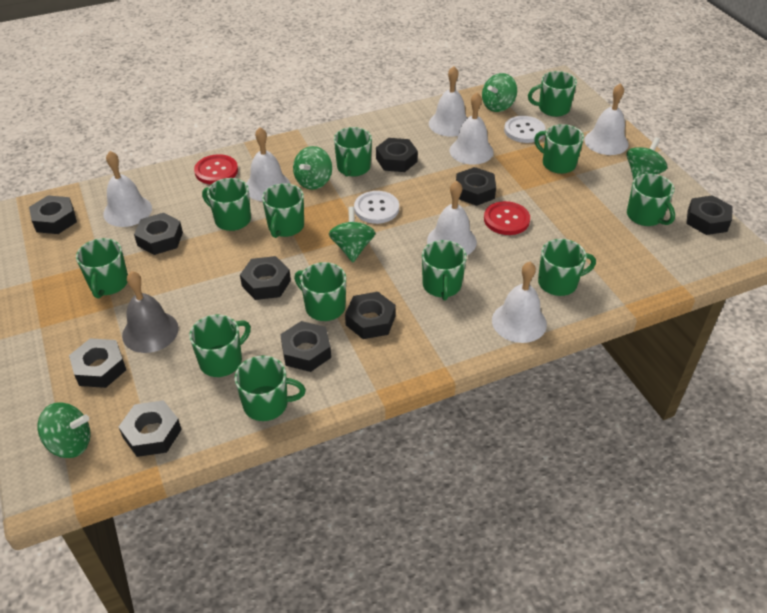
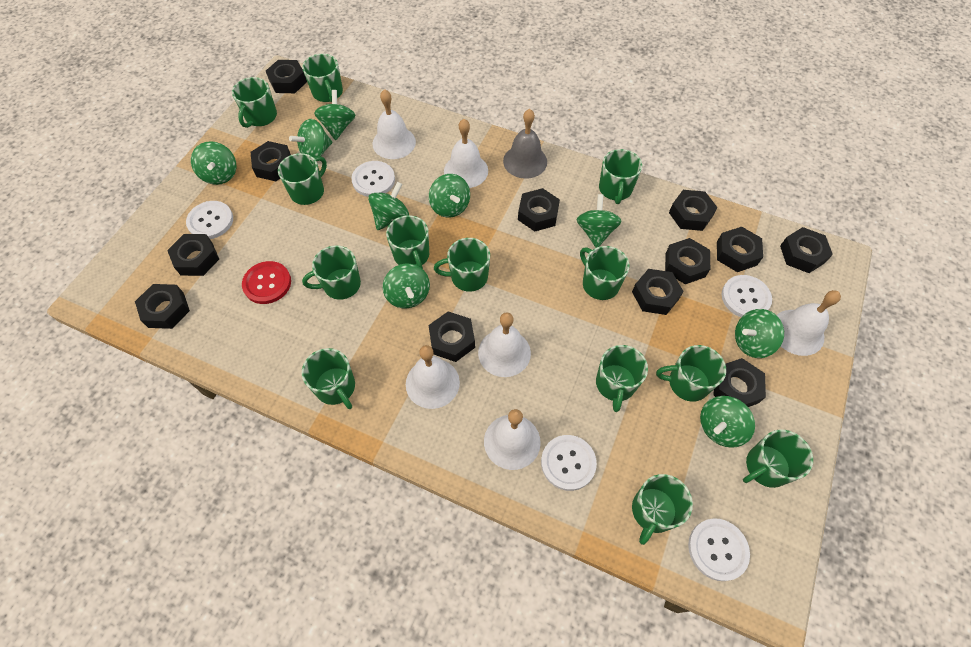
black nut: 10 -> 12
green mug: 12 -> 13
green spinning top: 5 -> 9
red button: 2 -> 1
white bell: 7 -> 6
white button: 2 -> 5

